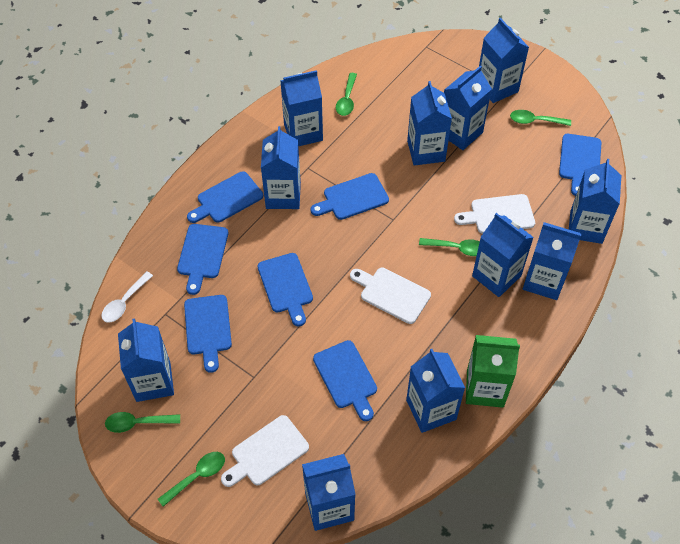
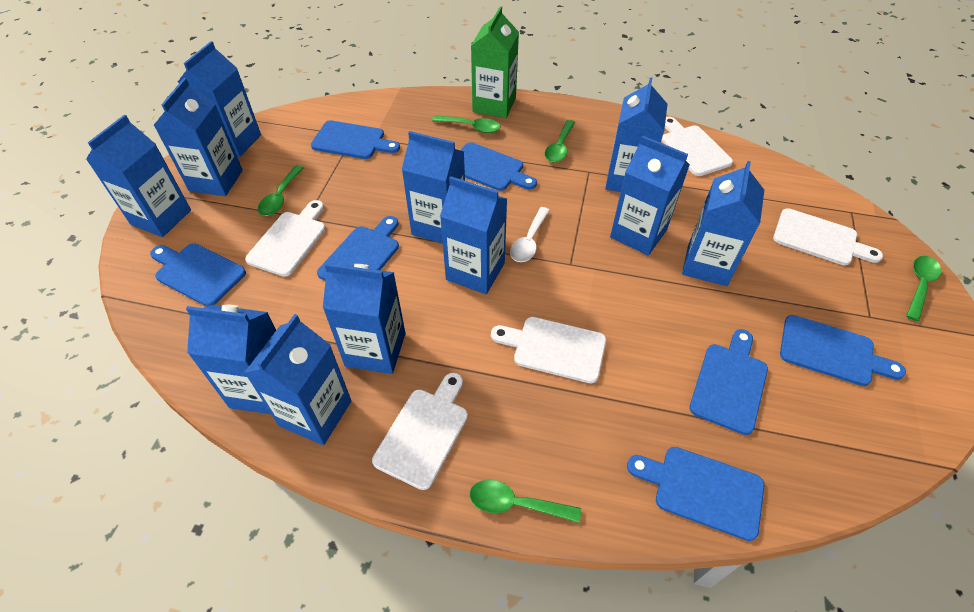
white cutting board: 3 -> 5

